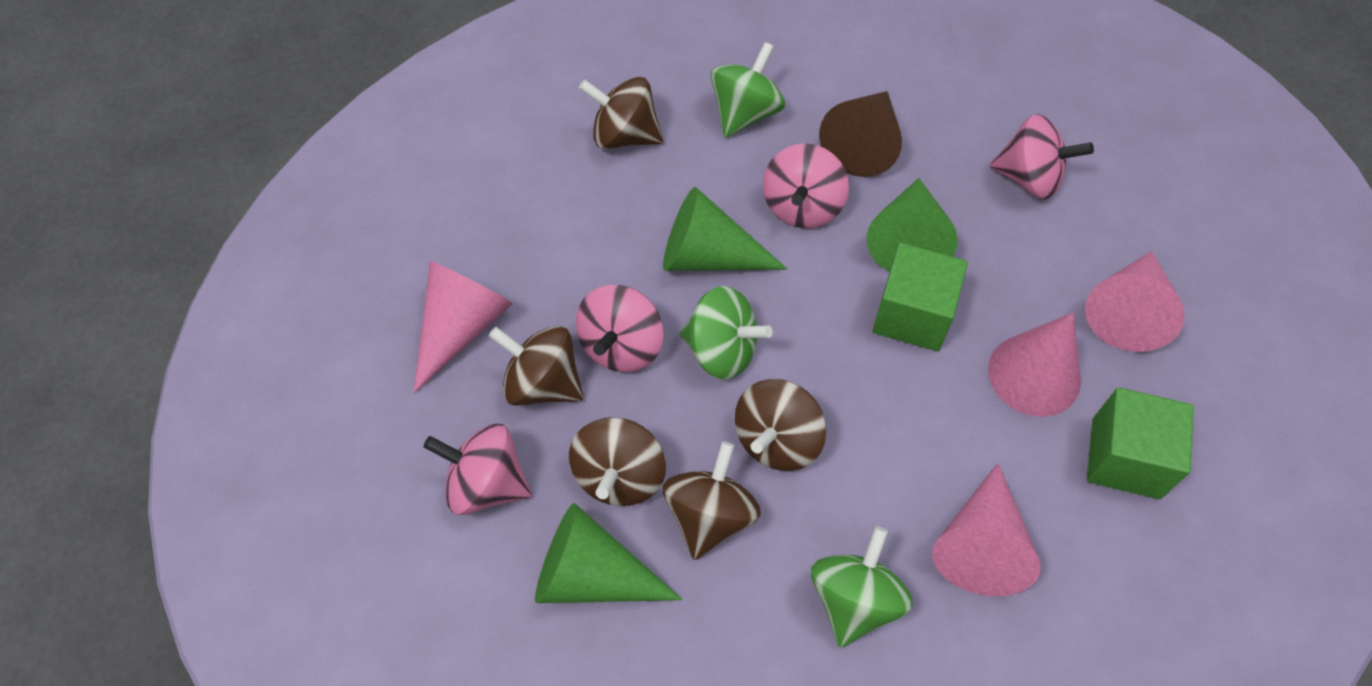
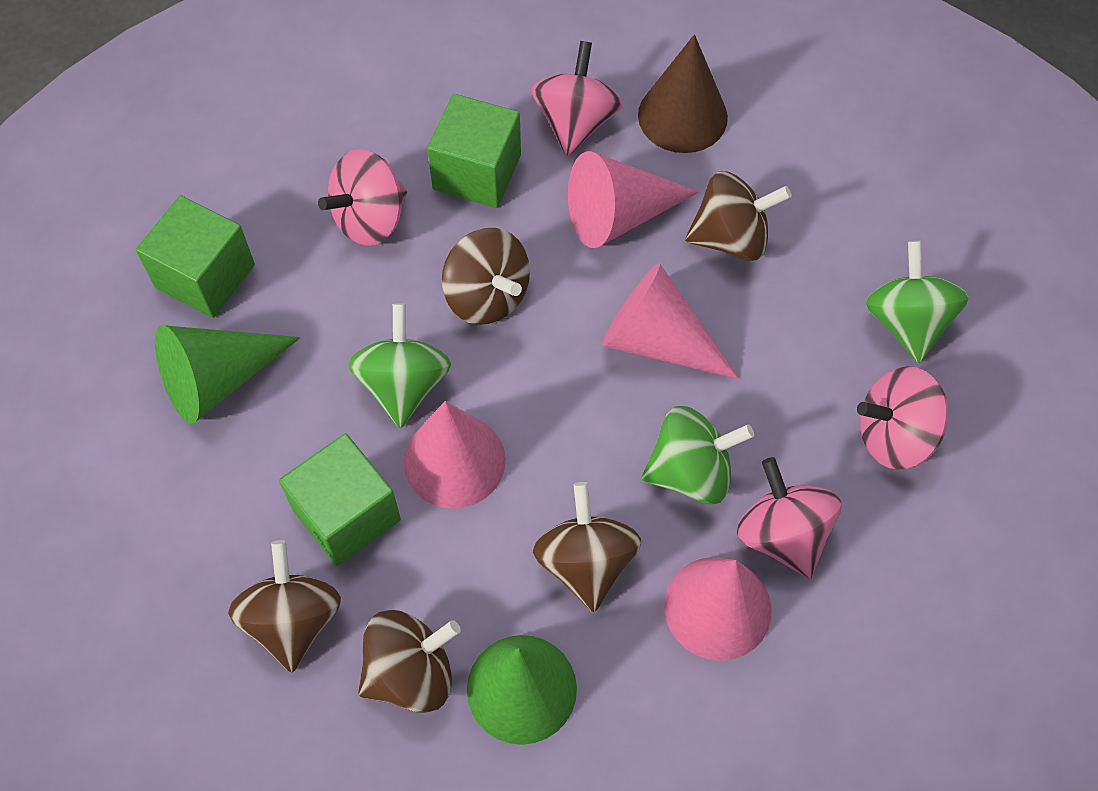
green cone: 3 -> 2
green cube: 2 -> 3

